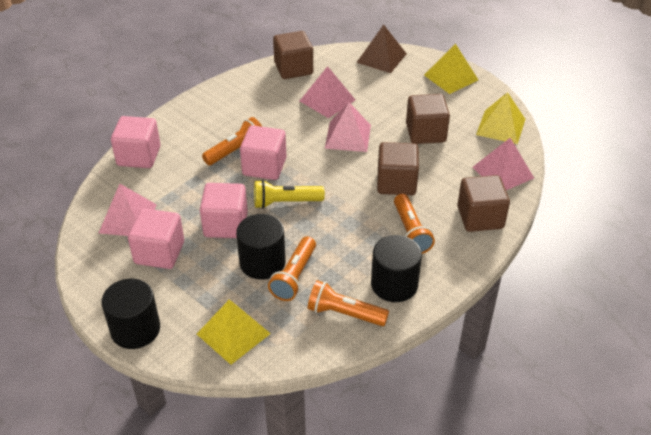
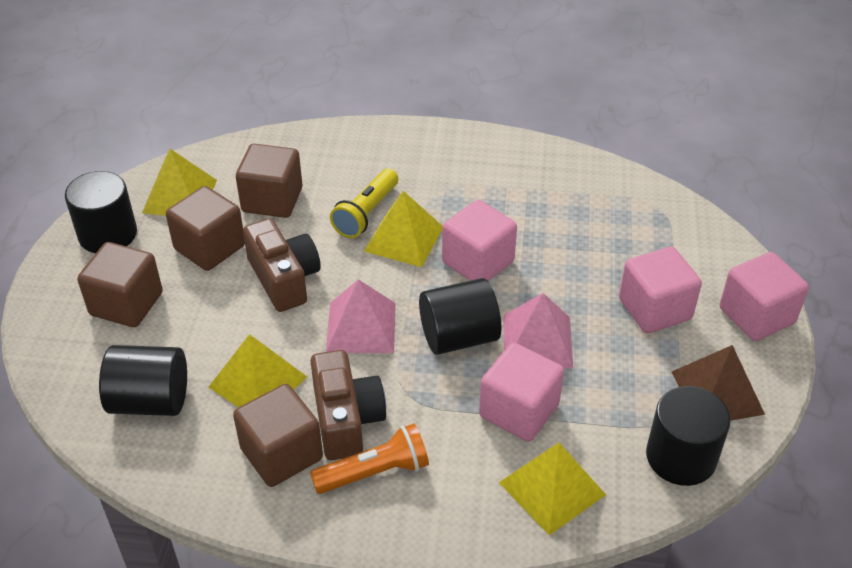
black cylinder: 3 -> 4
brown camera: 0 -> 2
orange flashlight: 4 -> 1
pink pyramid: 4 -> 2
yellow pyramid: 3 -> 4

